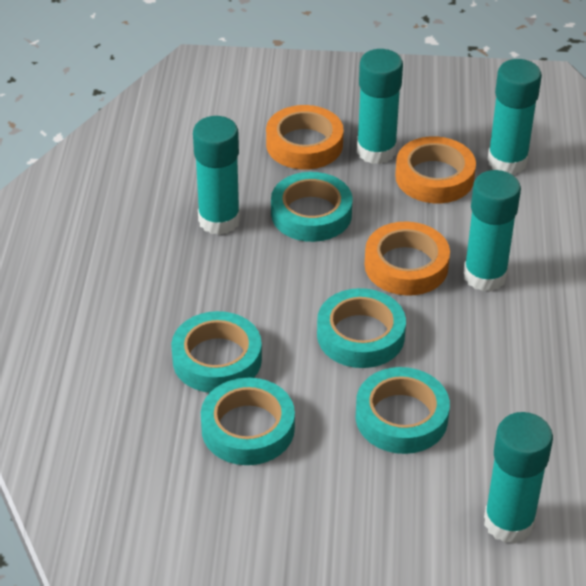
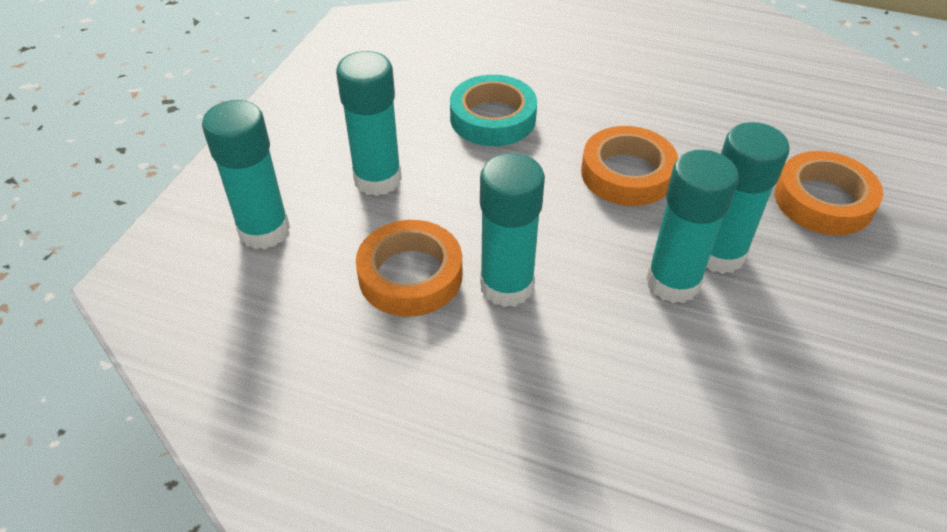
turquoise tape: 5 -> 1

